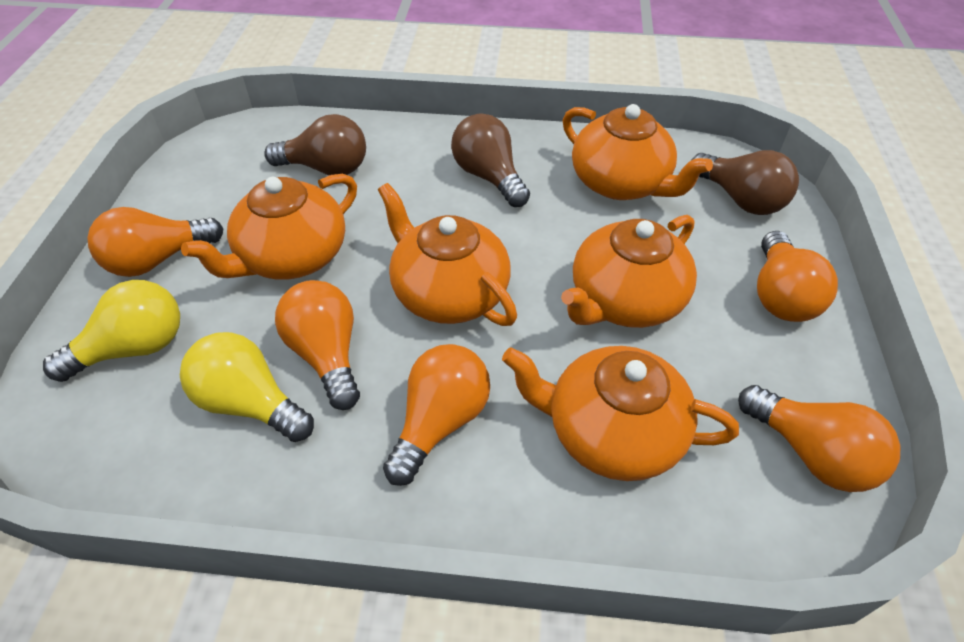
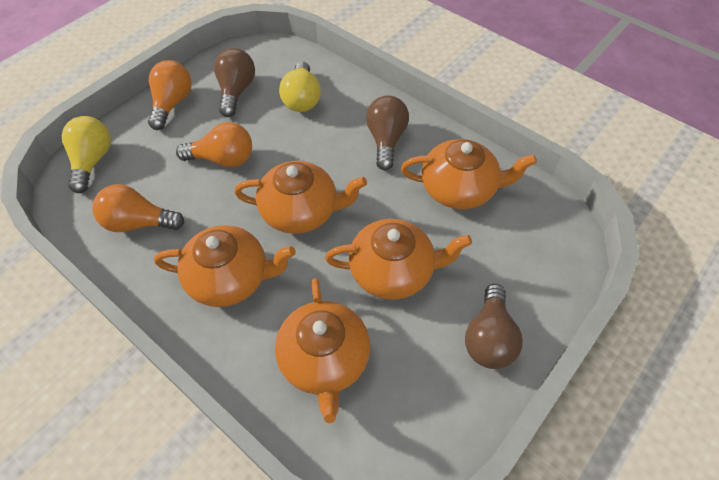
orange light bulb: 5 -> 3

